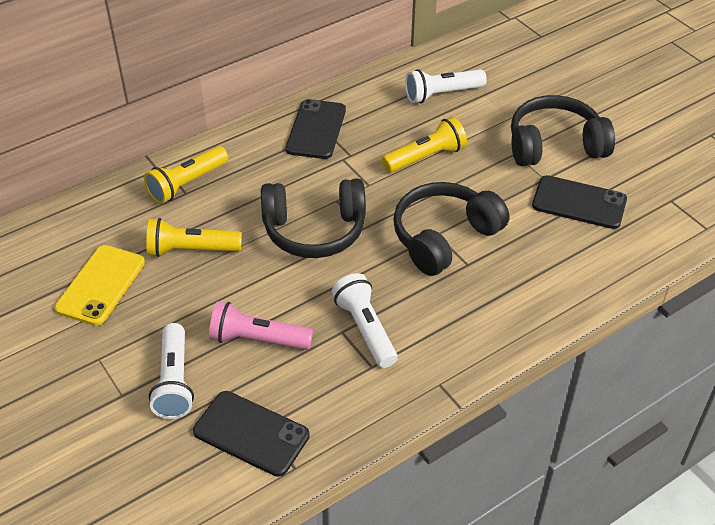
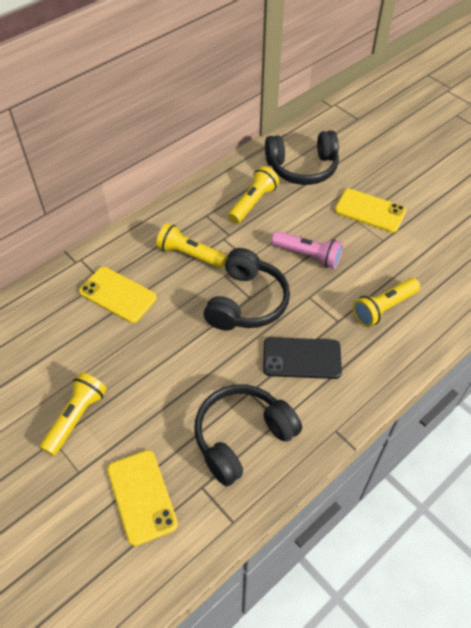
black phone: 3 -> 1
white flashlight: 3 -> 0
yellow flashlight: 3 -> 4
yellow phone: 1 -> 3

